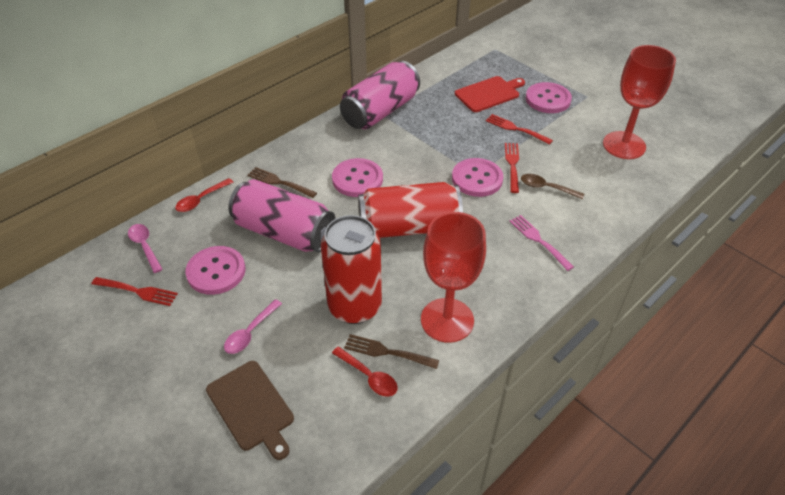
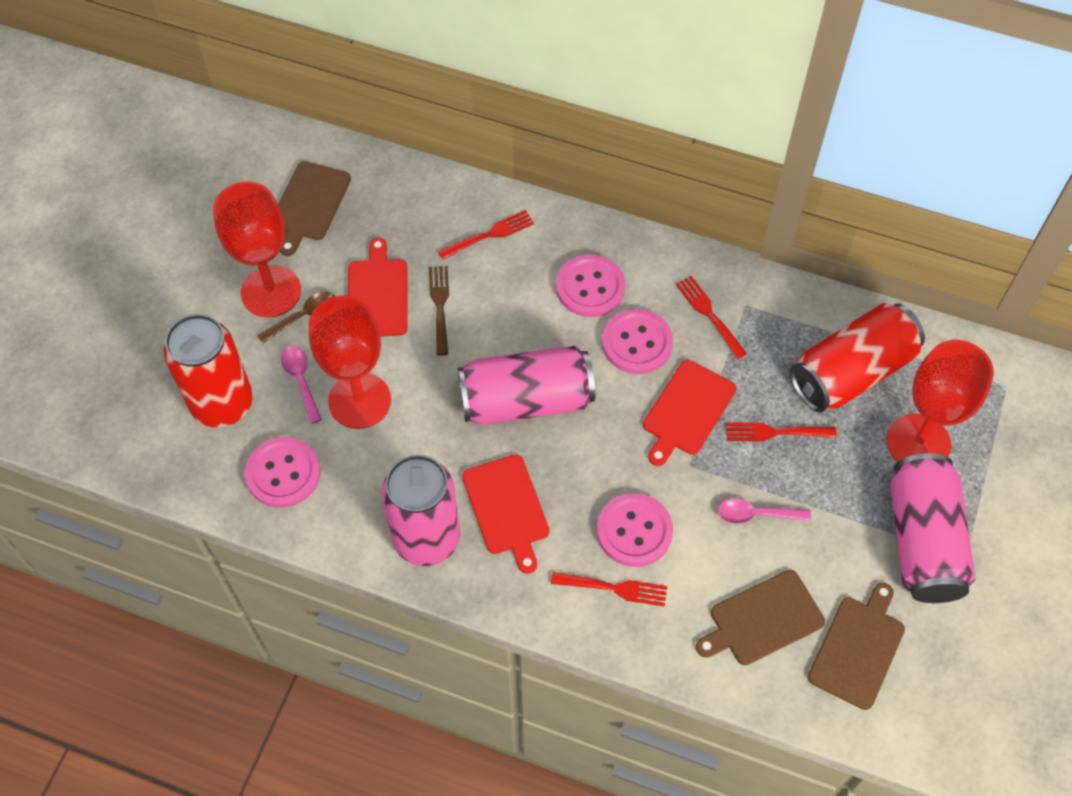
brown cutting board: 1 -> 3
brown fork: 2 -> 1
pink can: 2 -> 3
pink fork: 1 -> 0
red cutting board: 1 -> 3
red fork: 3 -> 4
red goblet: 2 -> 3
red spoon: 2 -> 0

